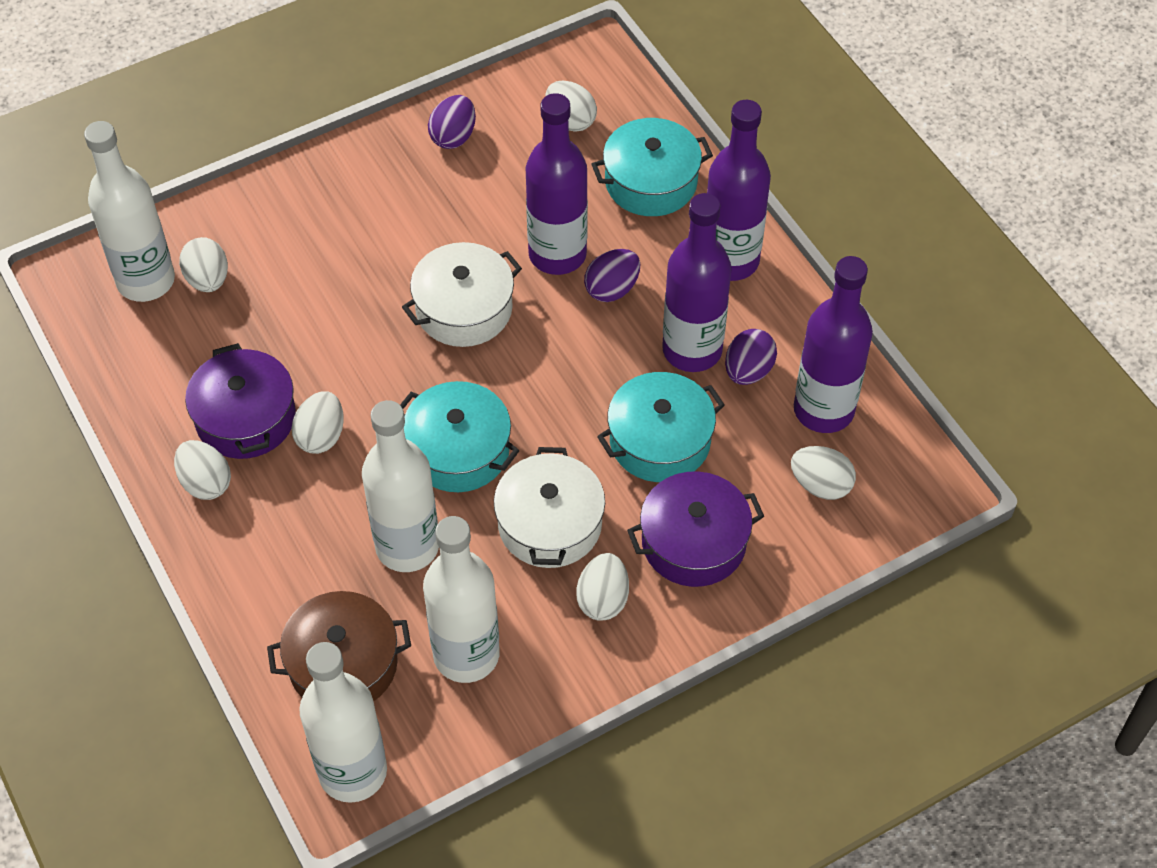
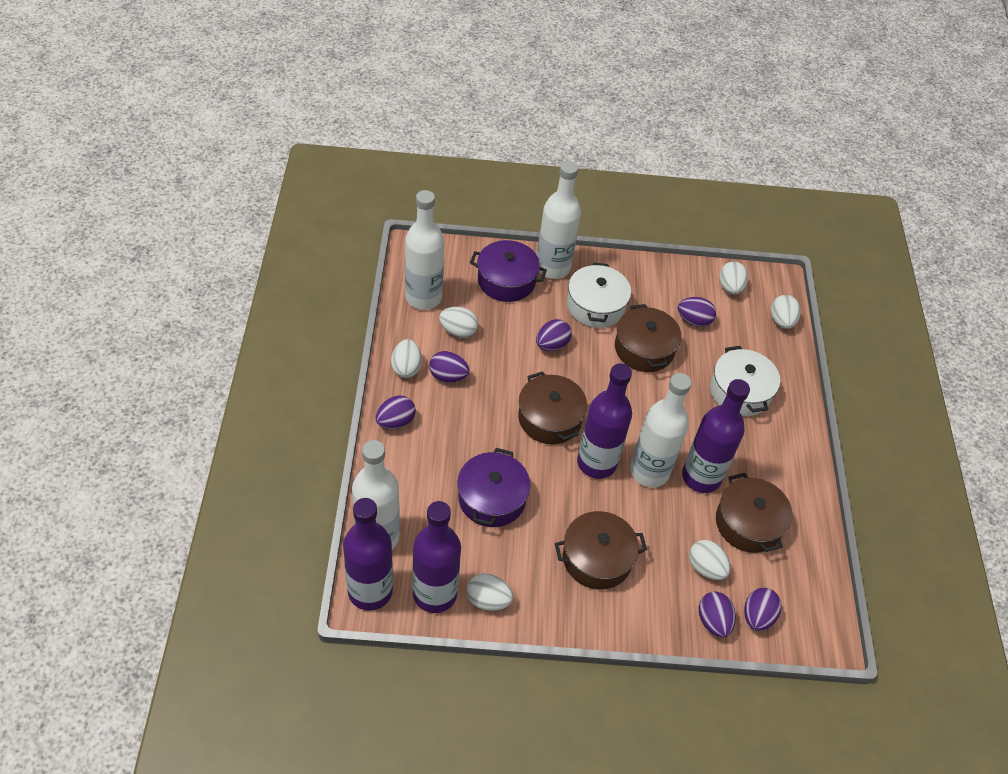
brown pot: 1 -> 4
purple egg: 3 -> 6
turquoise pot: 3 -> 0

